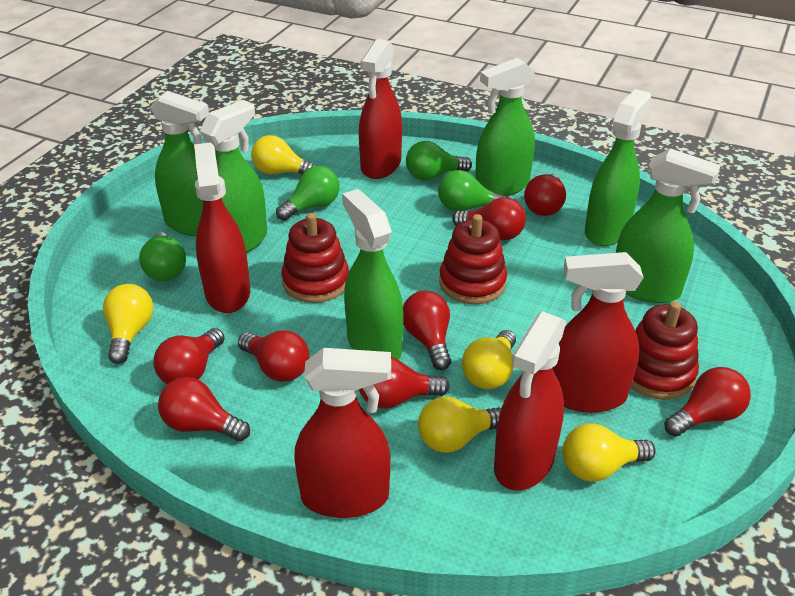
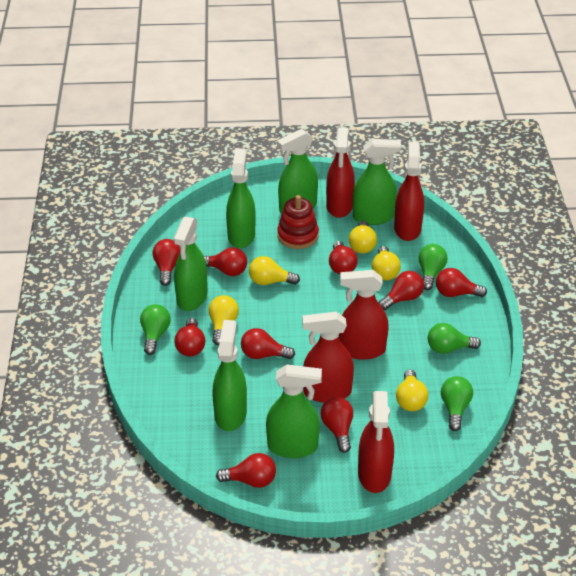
red light bulb: 8 -> 9
red stacking toy: 3 -> 1

